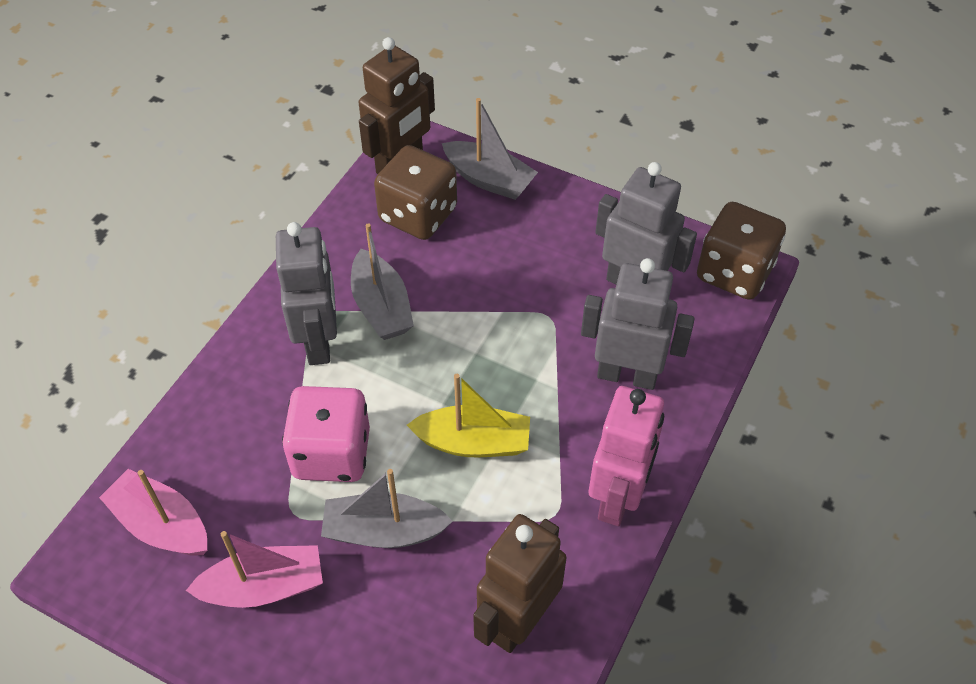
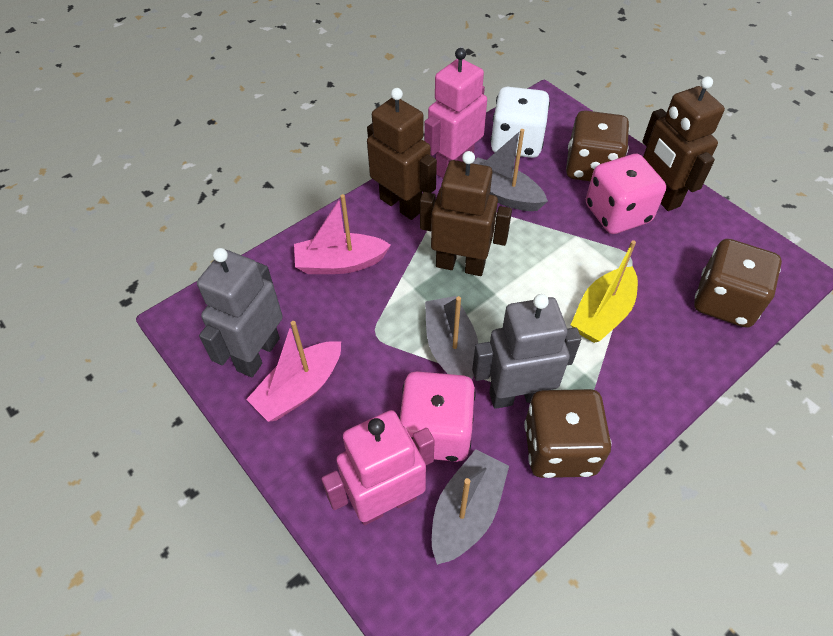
brown dice: 2 -> 3
brown robot: 2 -> 3
grey robot: 3 -> 2
pink dice: 1 -> 2
pink robot: 1 -> 2
white dice: 0 -> 1

